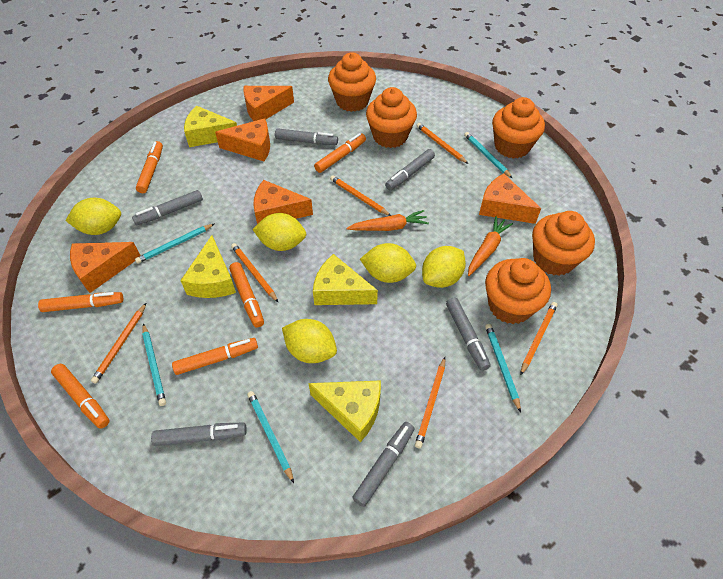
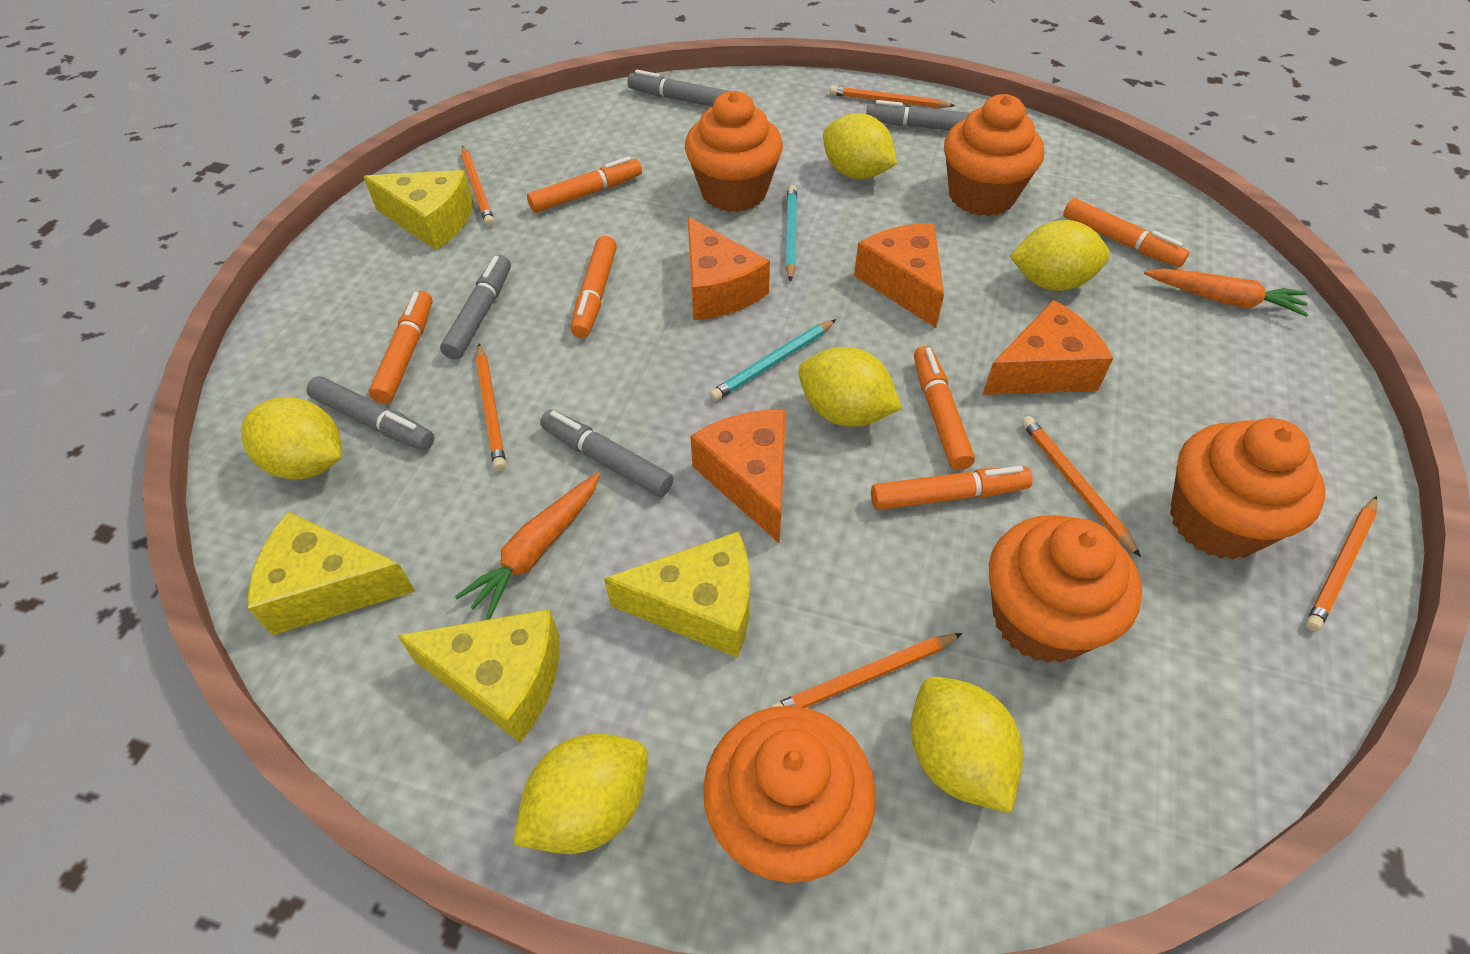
grey marker: 6 -> 5
orange cheese: 5 -> 4
turquoise pencil: 5 -> 2
yellow lemon: 5 -> 6

